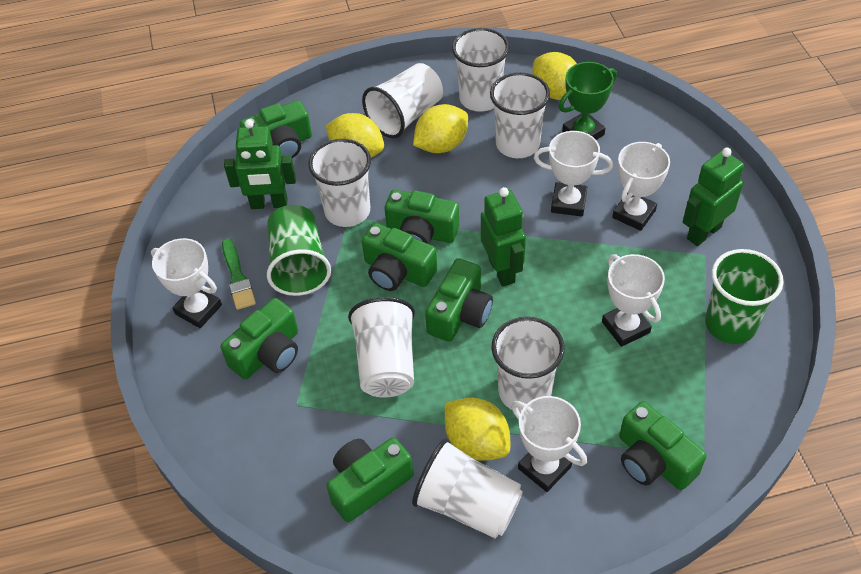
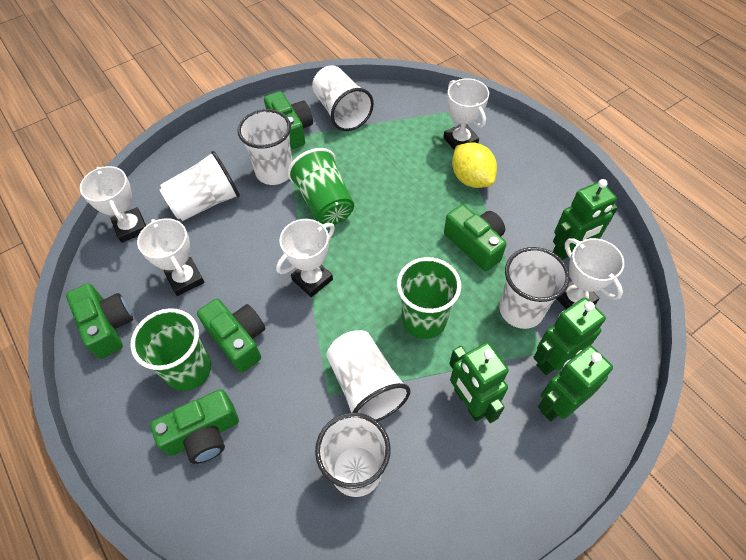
green brush: 1 -> 0
green camera: 7 -> 5
green cup: 2 -> 3
green robot: 3 -> 4
green trophy: 1 -> 0
white cup: 7 -> 6
yellow lemon: 4 -> 1

